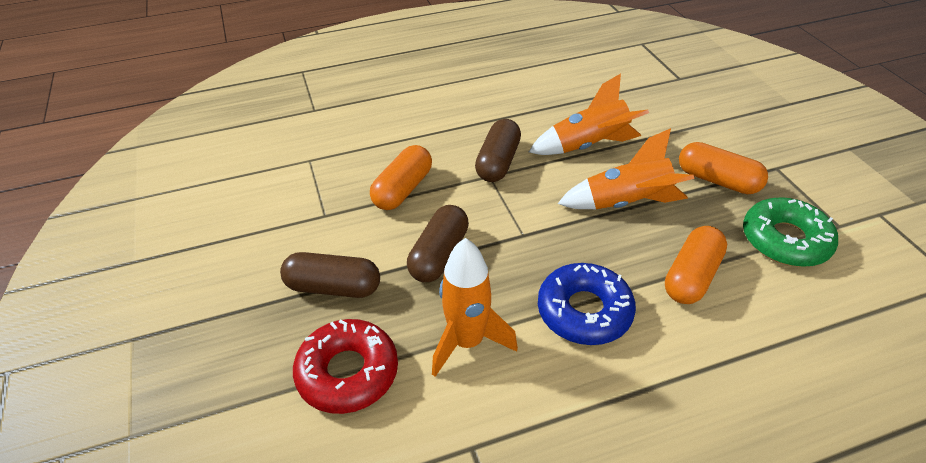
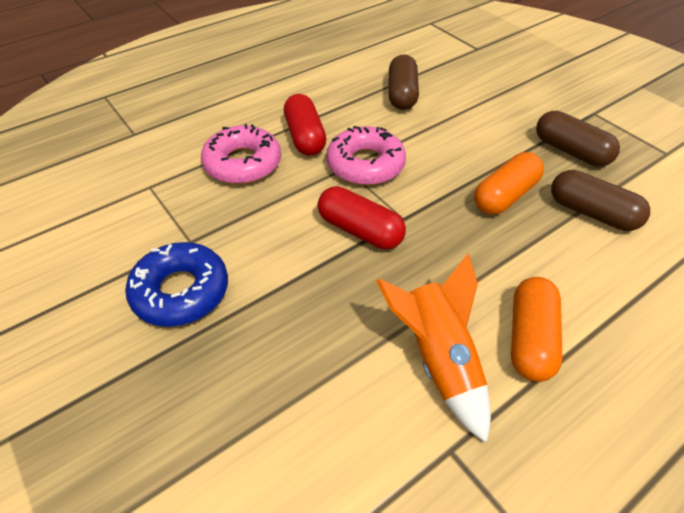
green donut: 1 -> 0
orange capsule: 3 -> 2
orange rocket: 3 -> 1
pink donut: 0 -> 2
red capsule: 0 -> 2
red donut: 1 -> 0

